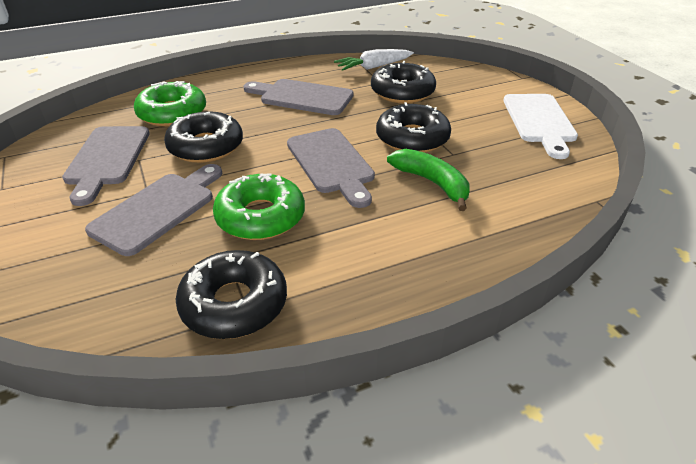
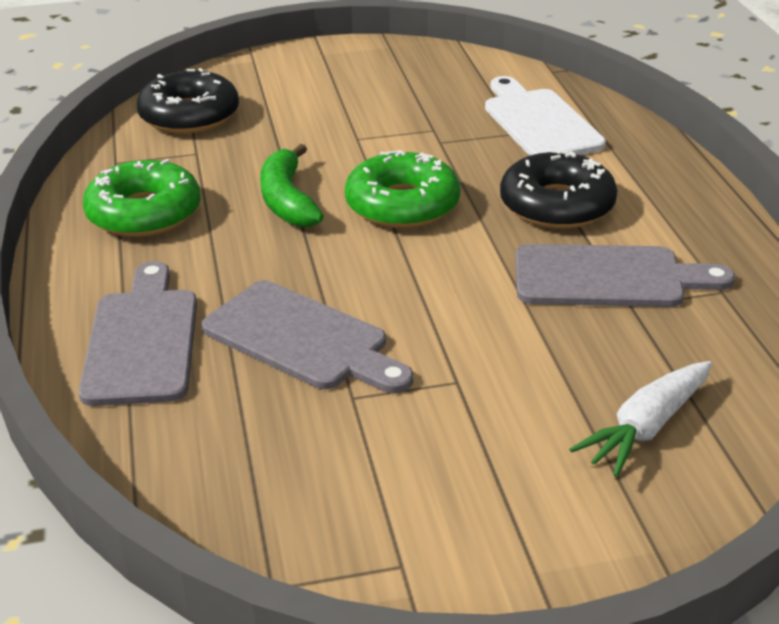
black donut: 4 -> 2
grey cutting board: 4 -> 3

